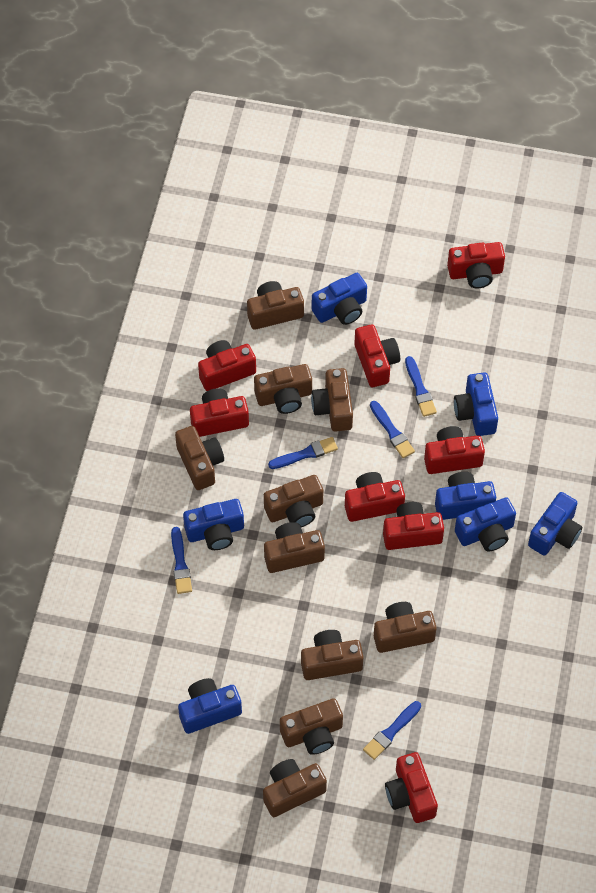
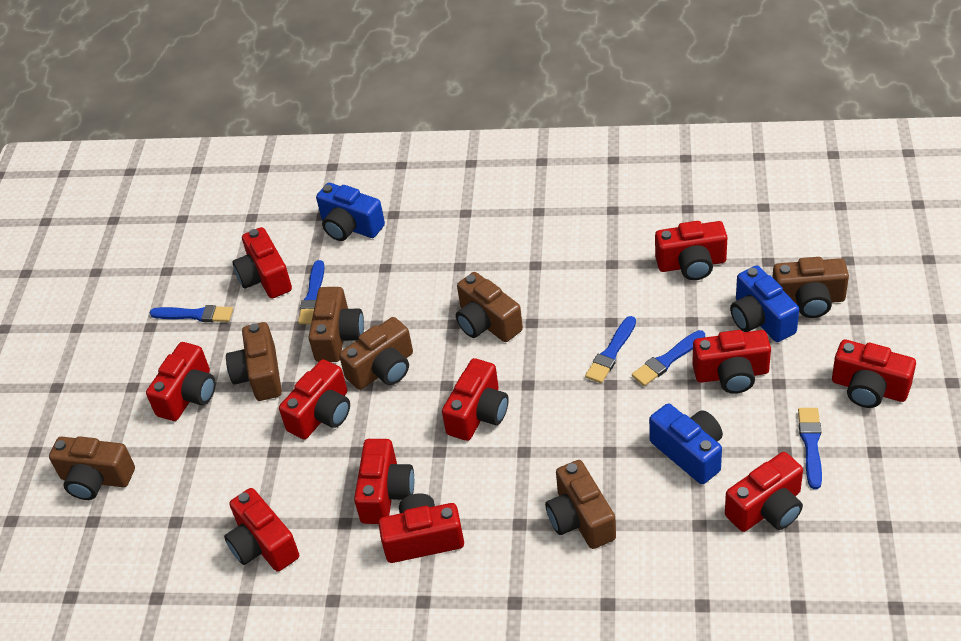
blue camera: 7 -> 3
brown camera: 10 -> 7
red camera: 8 -> 11

